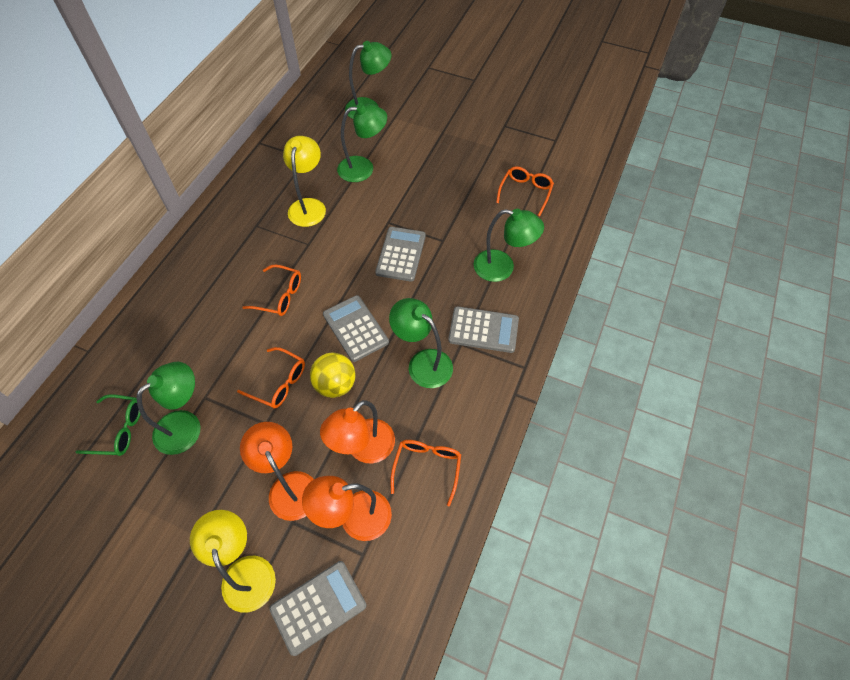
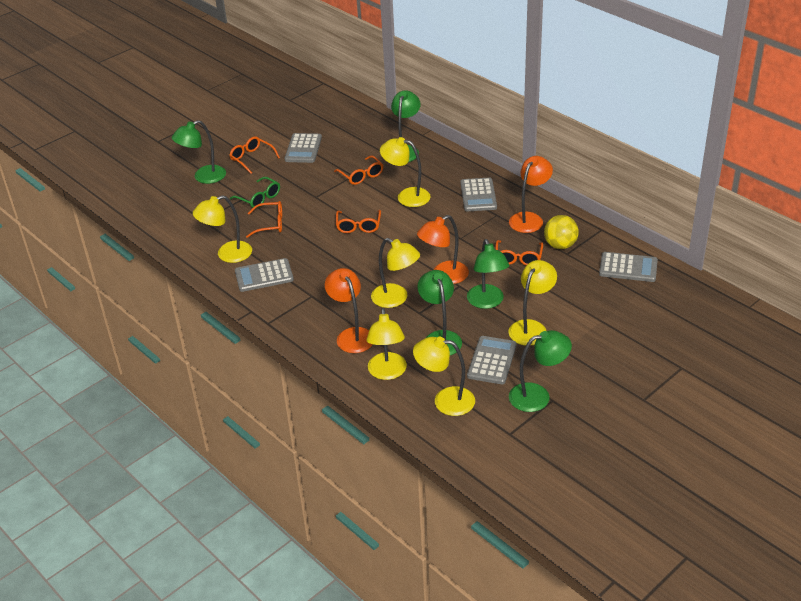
grey calculator: 4 -> 5
orange glasses: 4 -> 5
yellow lamp: 2 -> 6

